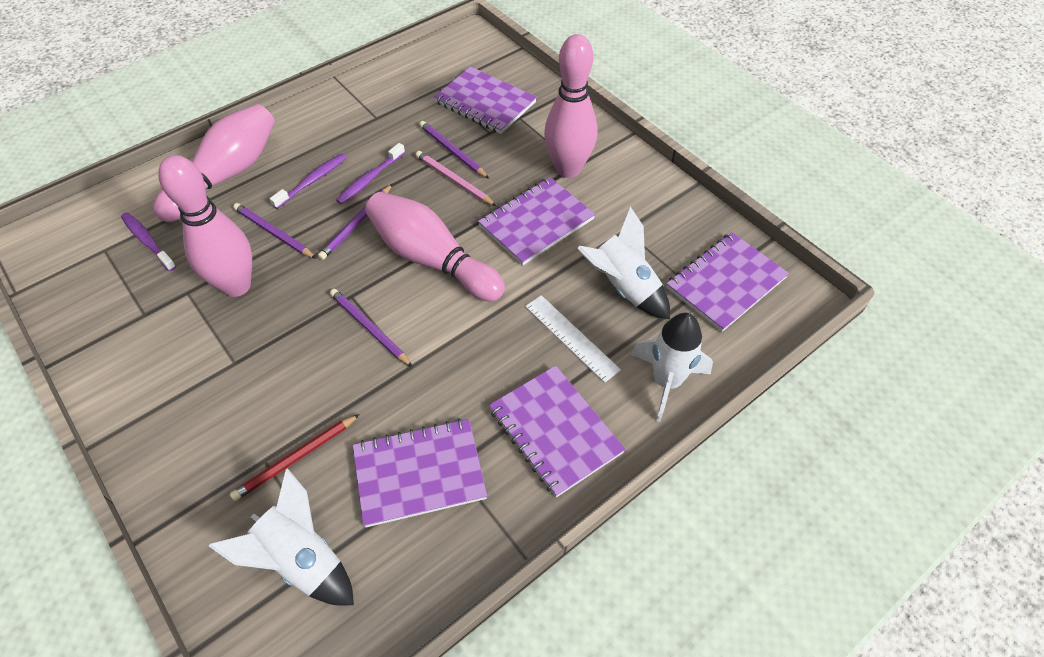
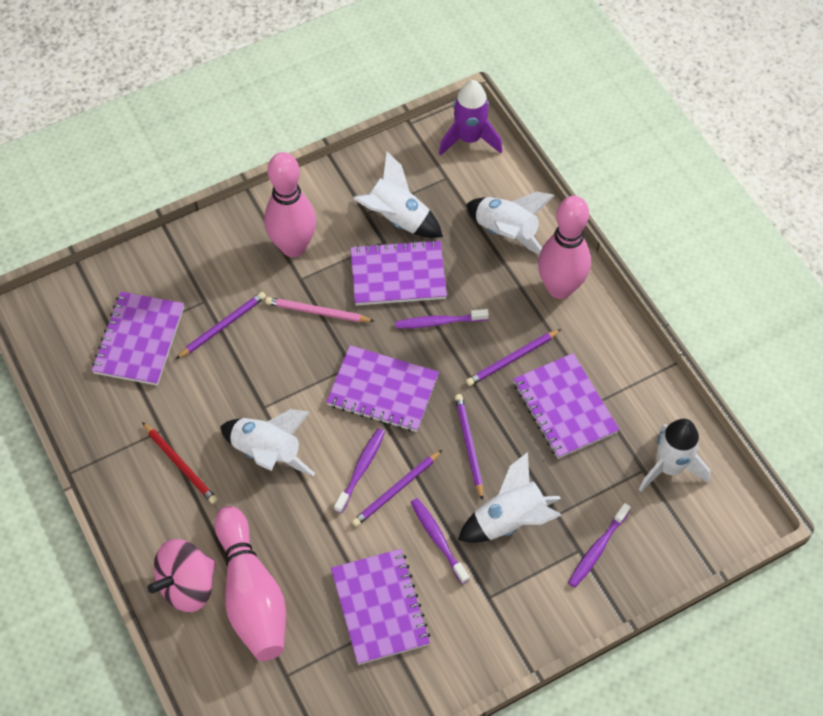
pink bowling pin: 4 -> 3
pink spinning top: 0 -> 1
purple rocket: 0 -> 1
purple toothbrush: 3 -> 4
white rocket: 3 -> 5
white ruler: 1 -> 0

